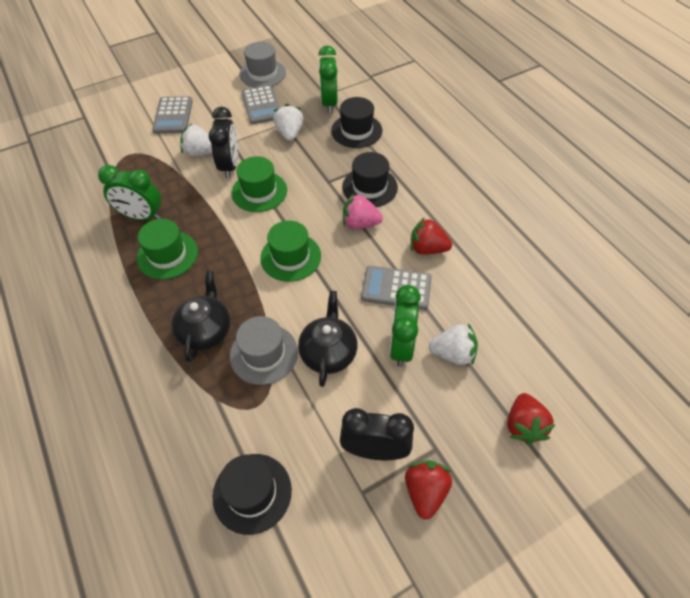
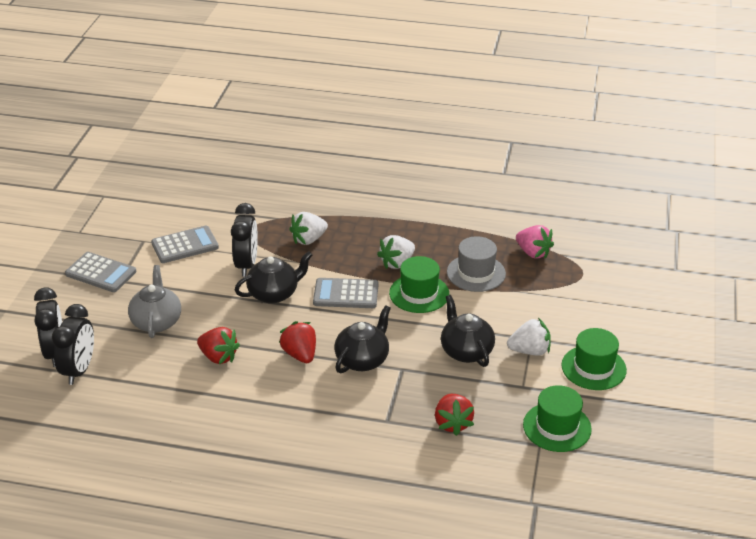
black clock: 2 -> 3
black hat: 3 -> 0
black teapot: 2 -> 3
green clock: 3 -> 0
grey hat: 2 -> 1
grey teapot: 0 -> 1

